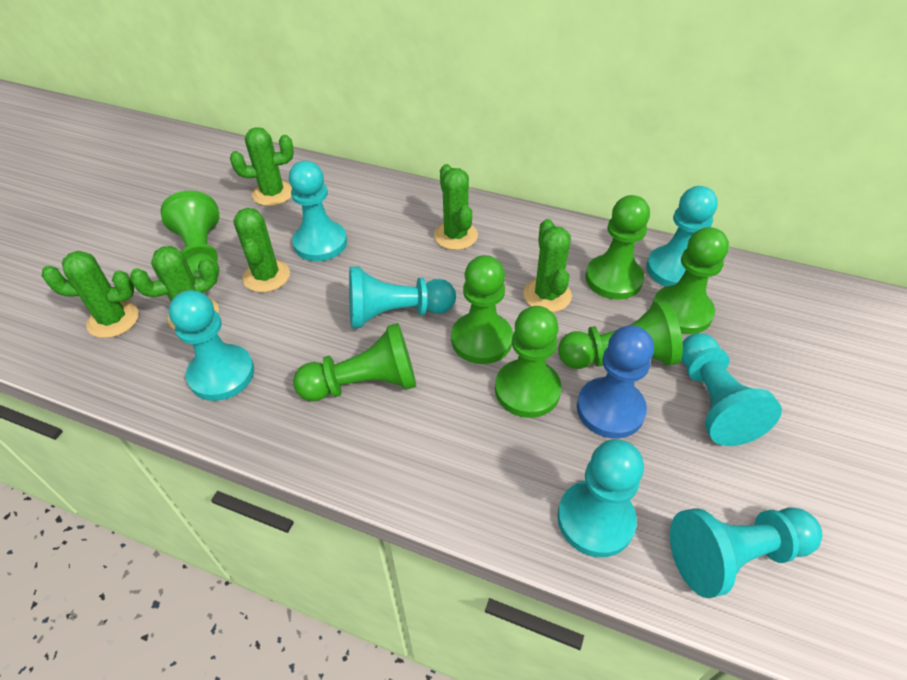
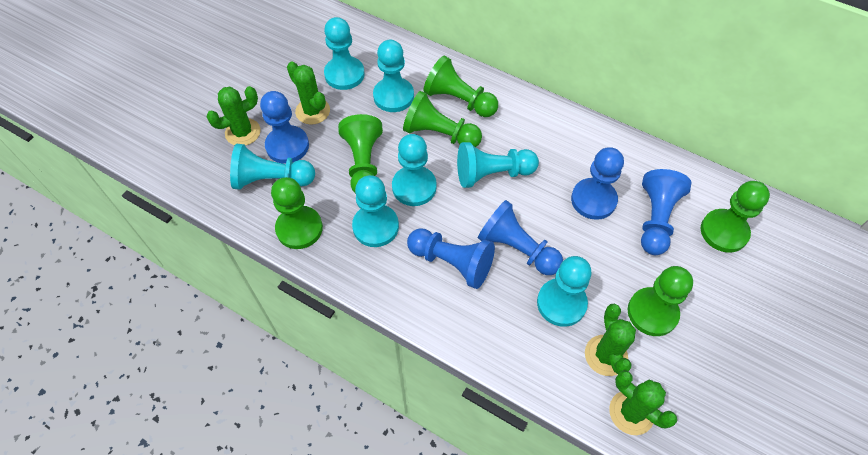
blue pawn: 1 -> 5
green cactus: 6 -> 4
green pawn: 7 -> 6

